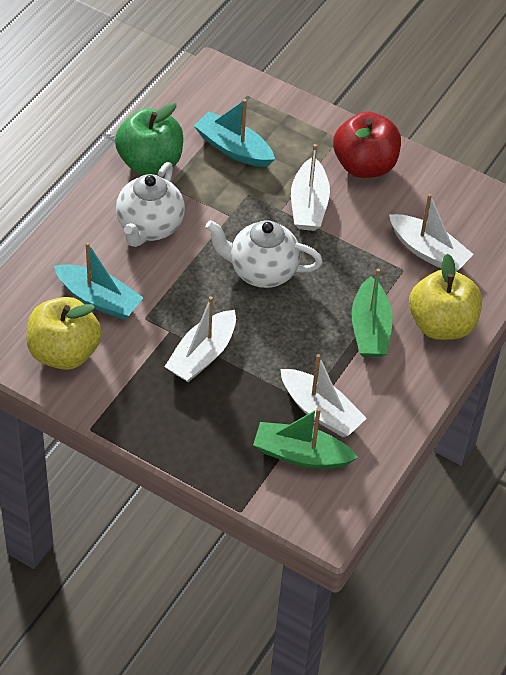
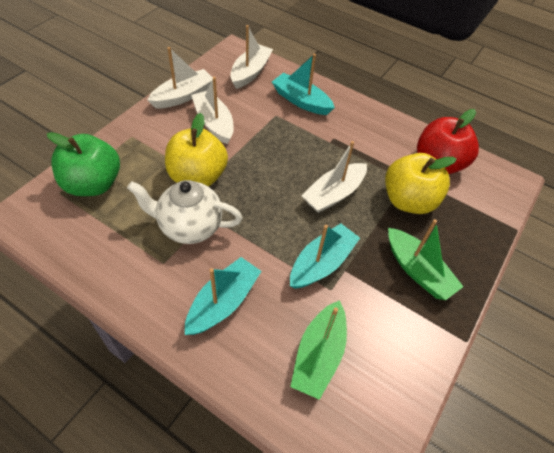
turquoise boat: 2 -> 3
white teapot: 2 -> 1

